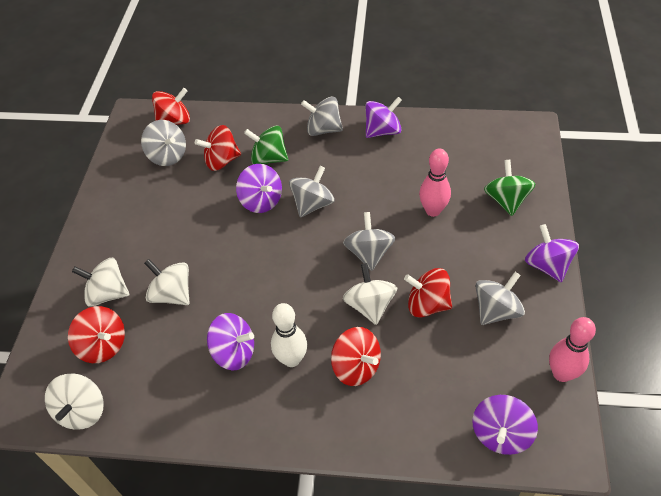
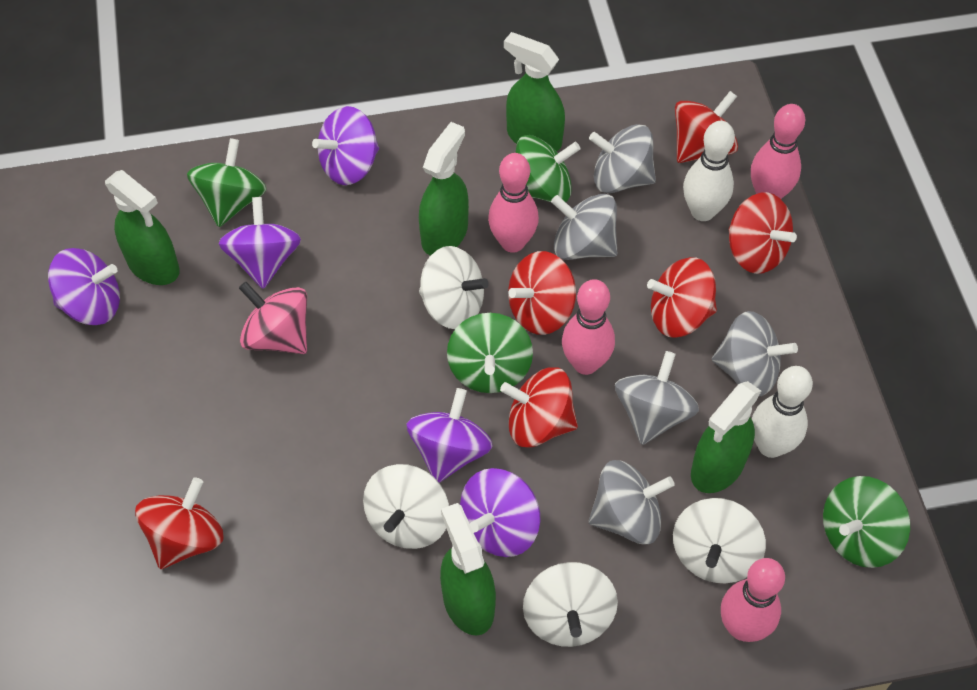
green spinning top: 2 -> 4
green spray bottle: 0 -> 5
pink bowling pin: 2 -> 4
pink spinning top: 0 -> 1
red spinning top: 5 -> 6
white bowling pin: 1 -> 2

